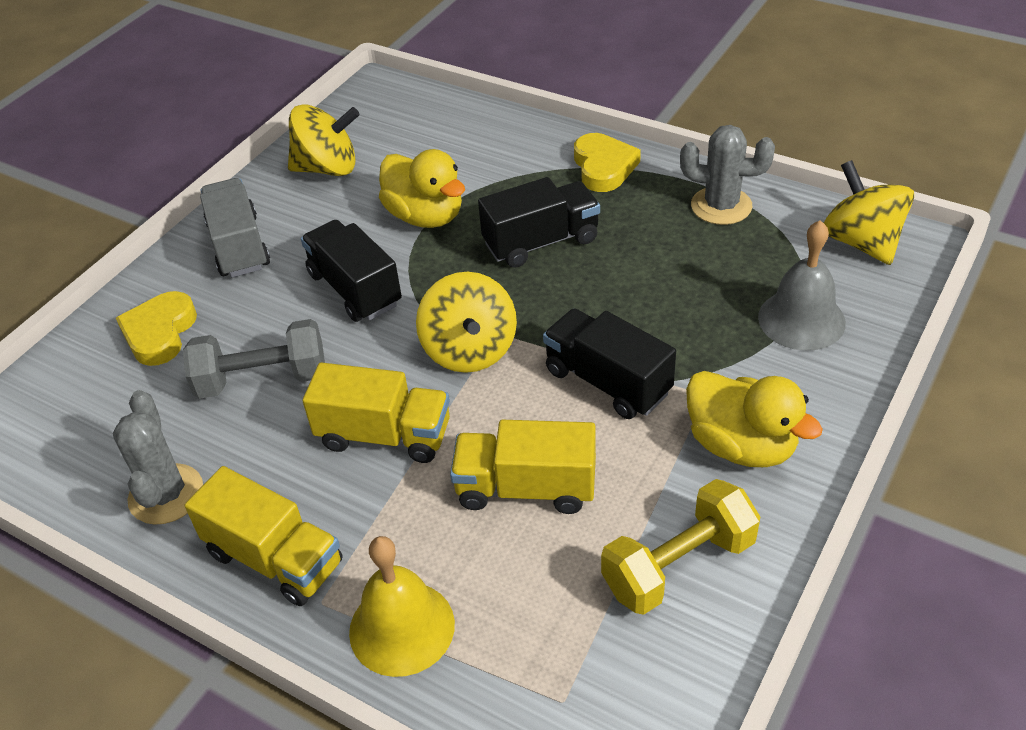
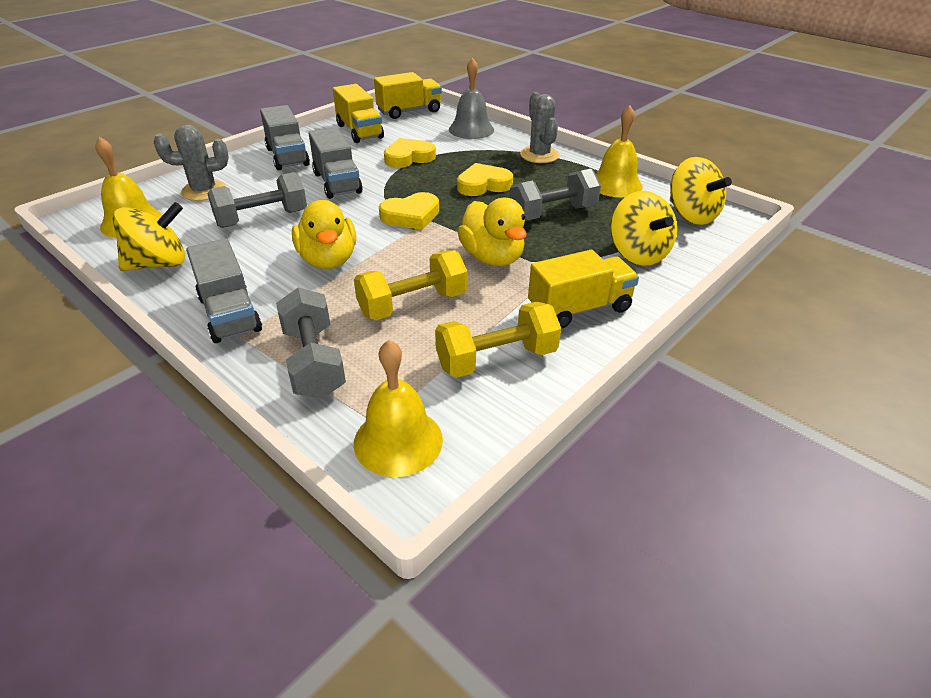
black truck: 3 -> 0
grey dumbbell: 1 -> 3
grey truck: 1 -> 3
yellow bell: 1 -> 3
yellow dumbbell: 1 -> 2
yellow heart: 2 -> 3

